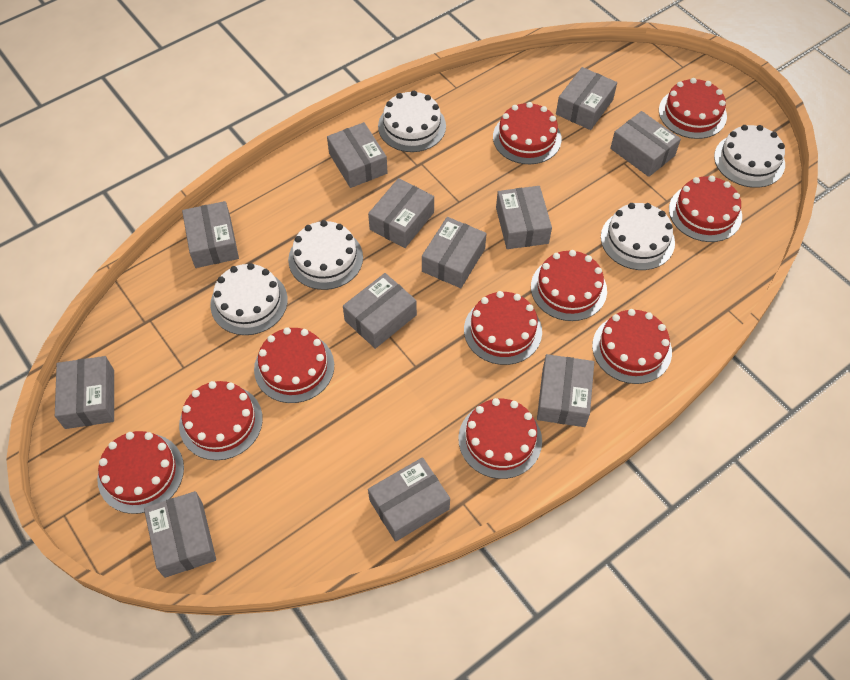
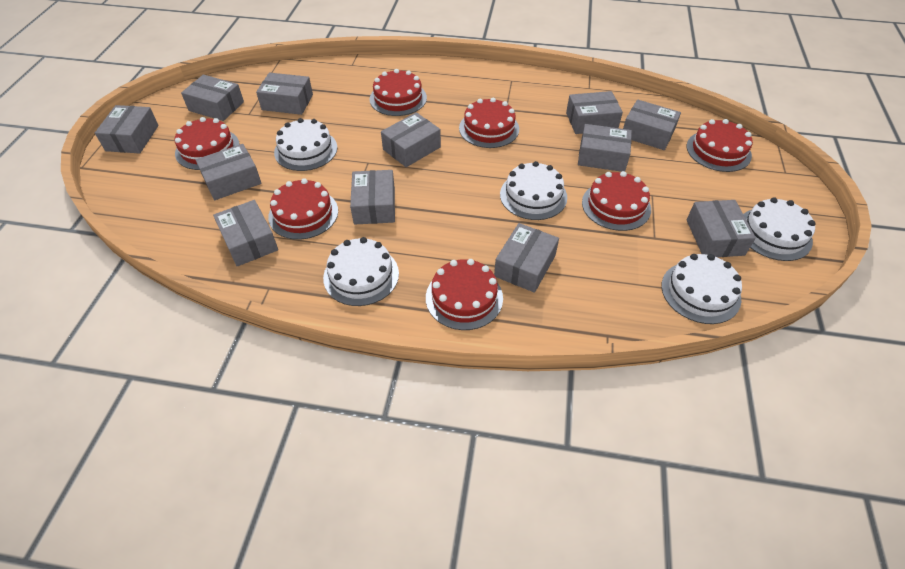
red cake: 10 -> 7

